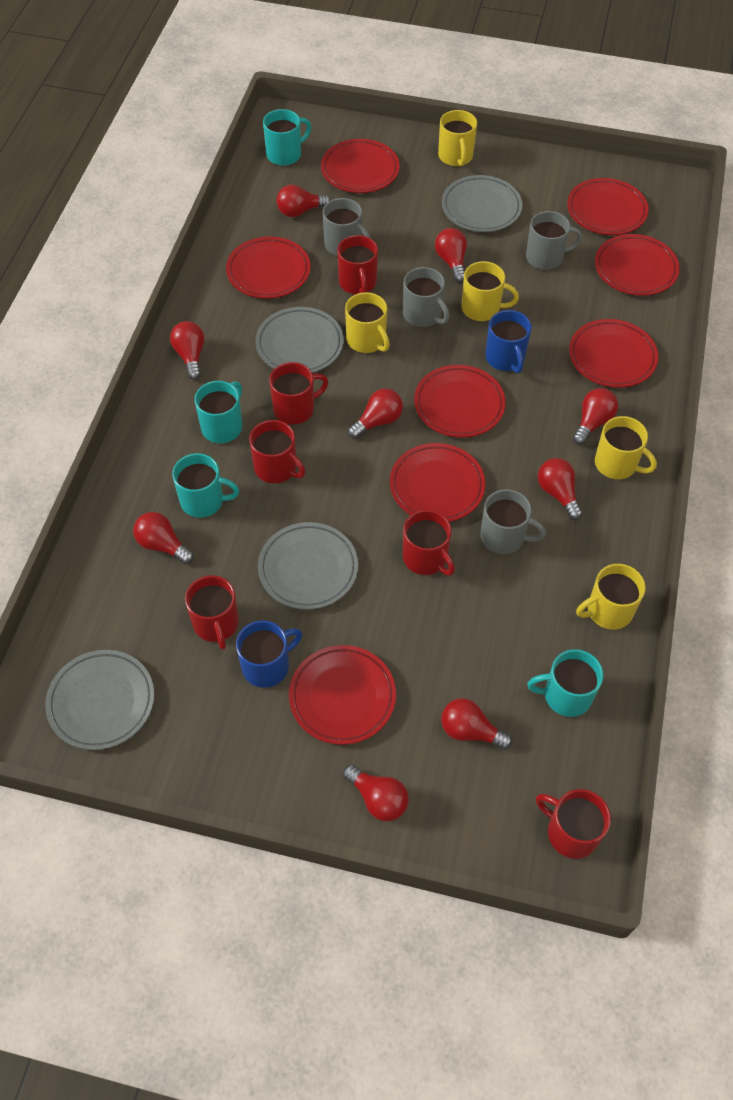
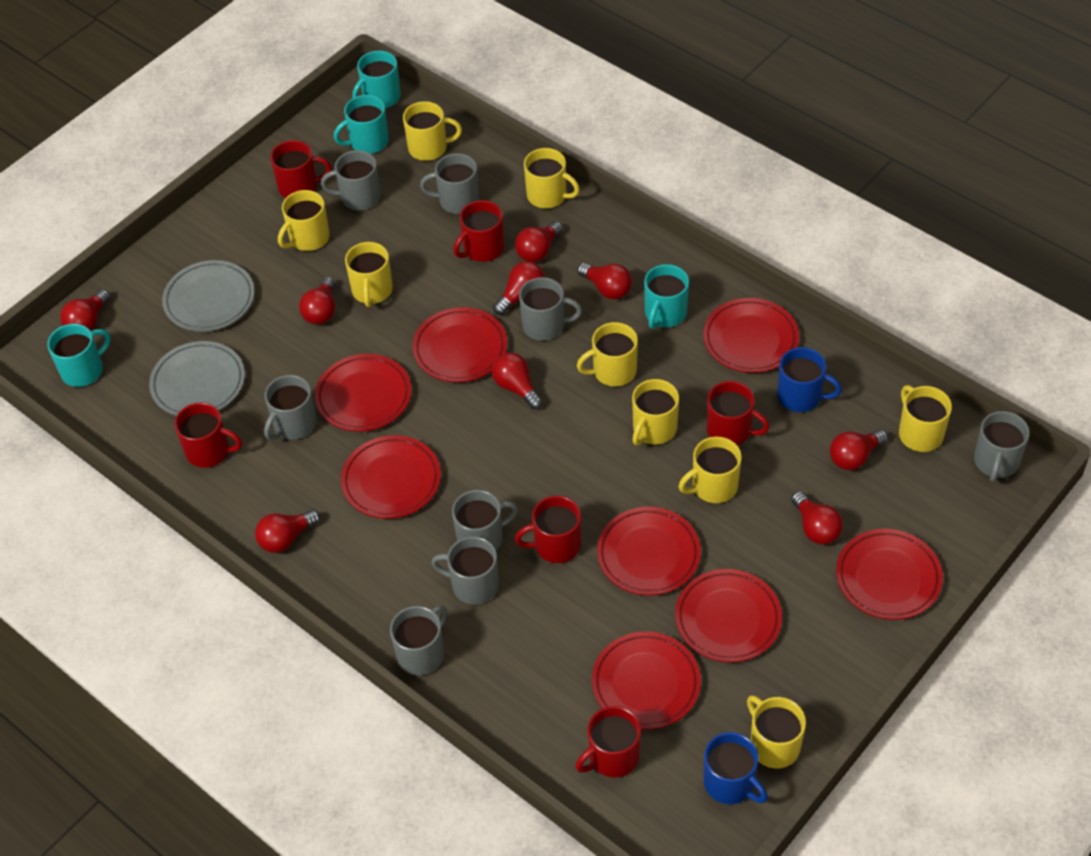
grey mug: 4 -> 8
grey plate: 4 -> 2
yellow mug: 5 -> 9

